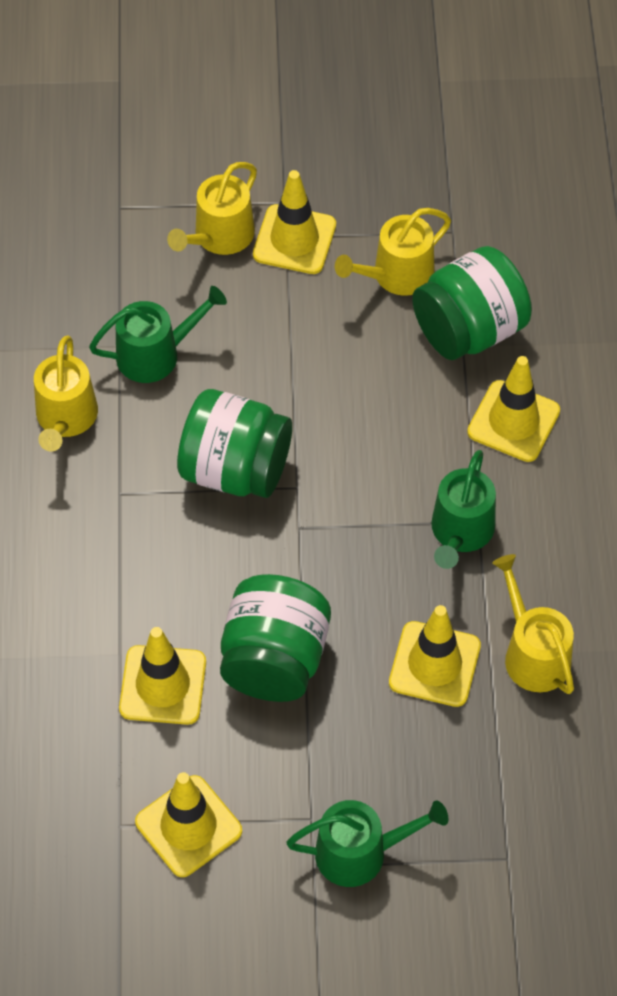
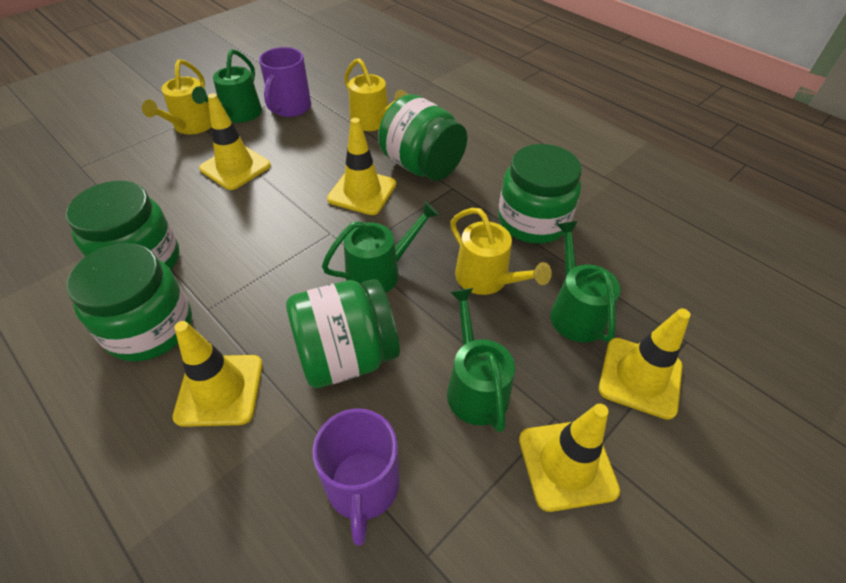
green jar: 3 -> 5
green watering can: 3 -> 4
purple mug: 0 -> 2
yellow watering can: 4 -> 3

